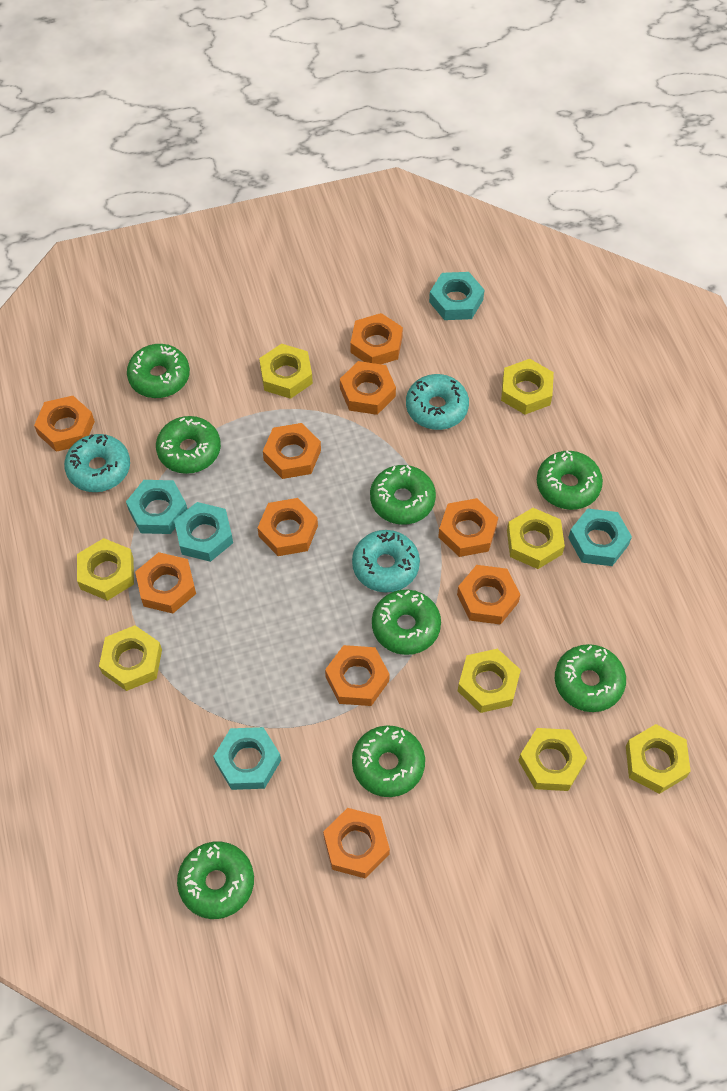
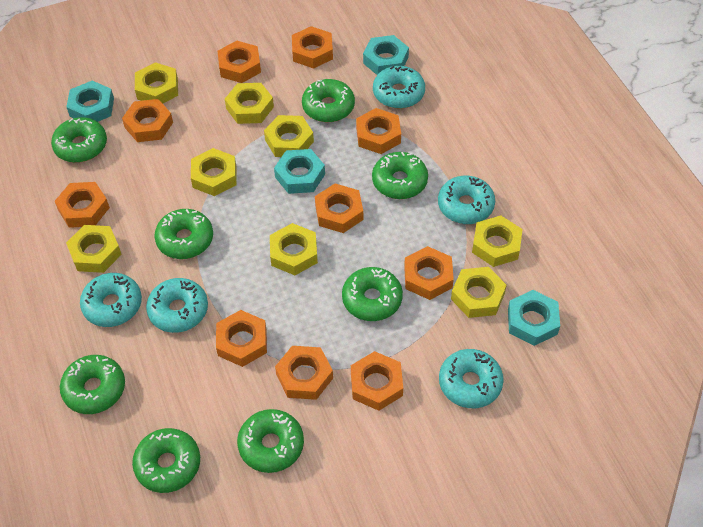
turquoise donut: 3 -> 5
turquoise nut: 5 -> 4

